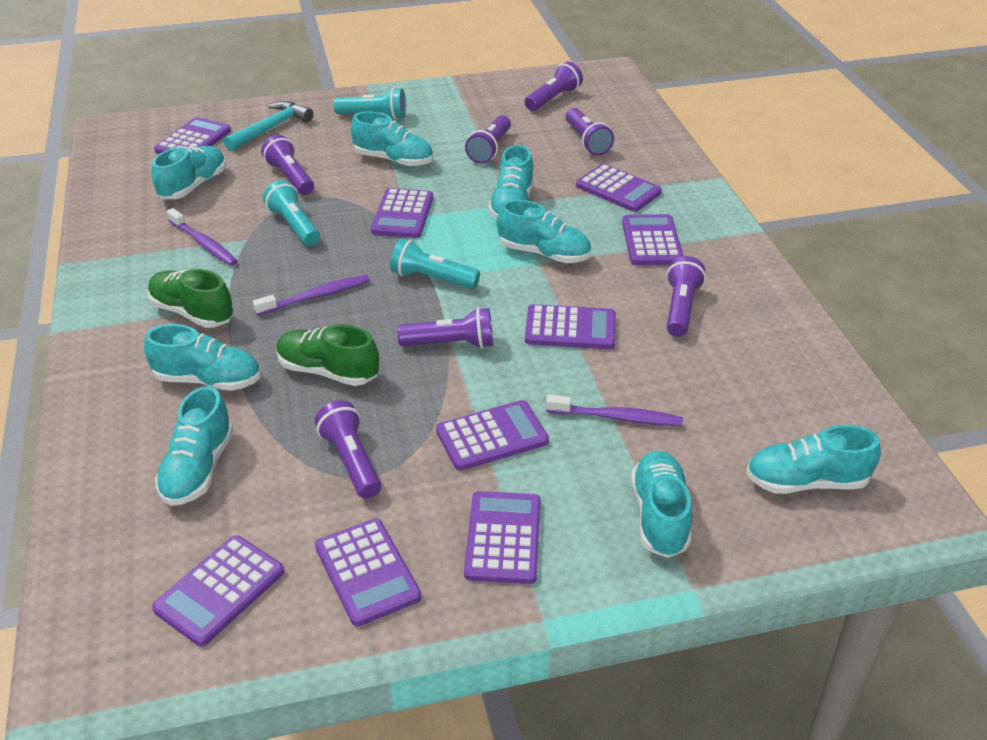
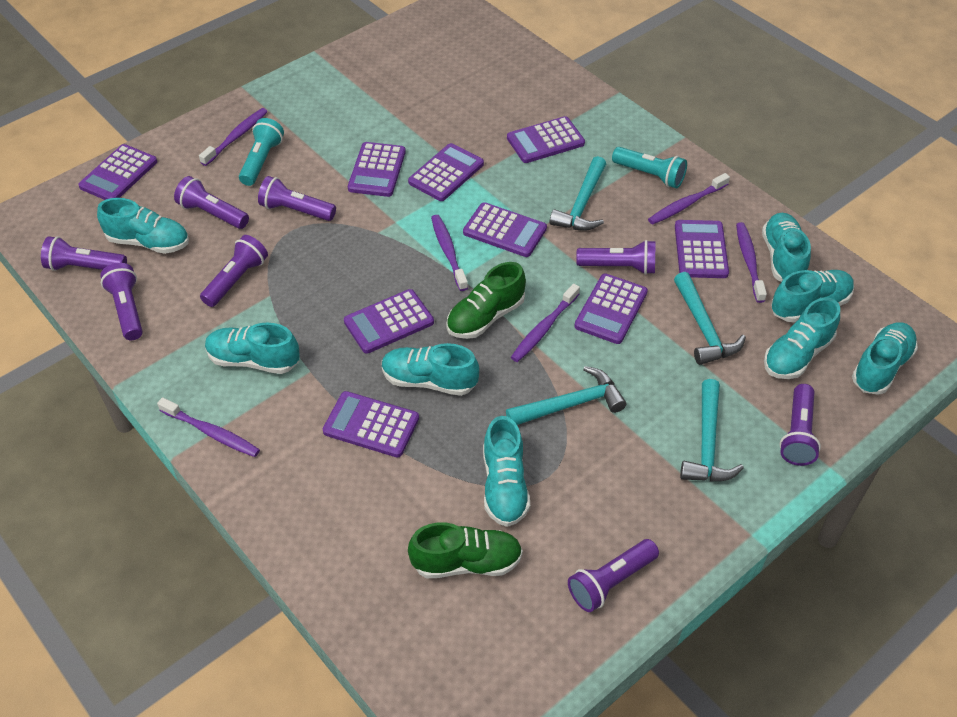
purple flashlight: 7 -> 8
purple toothbrush: 3 -> 6
turquoise flashlight: 3 -> 2
turquoise hammer: 1 -> 4

